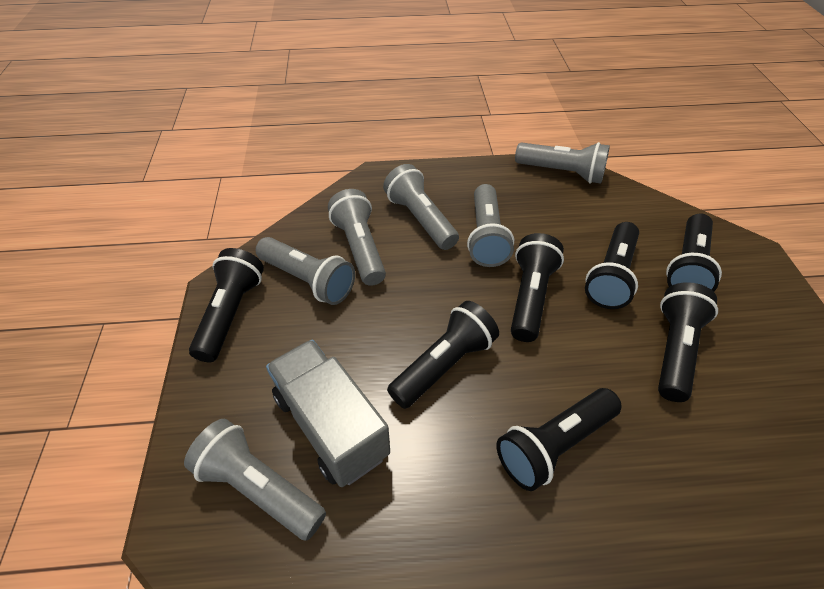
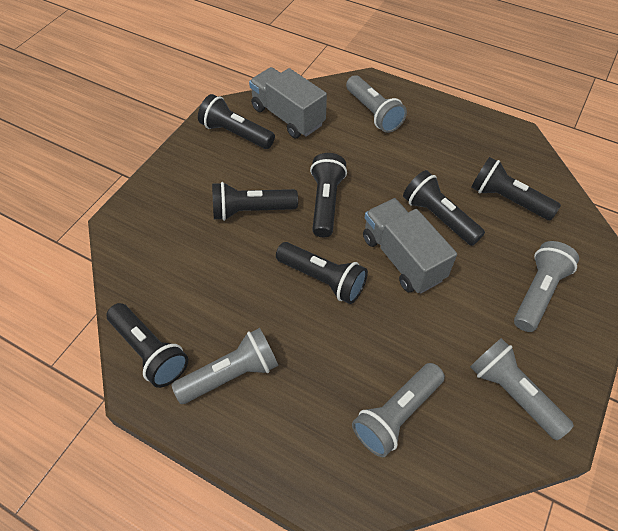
grey flashlight: 6 -> 5
grey truck: 1 -> 2

